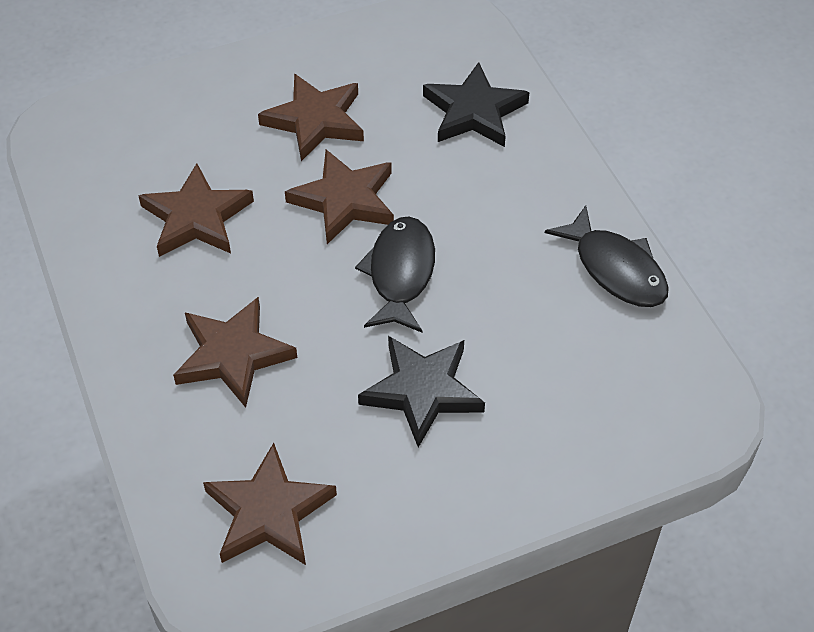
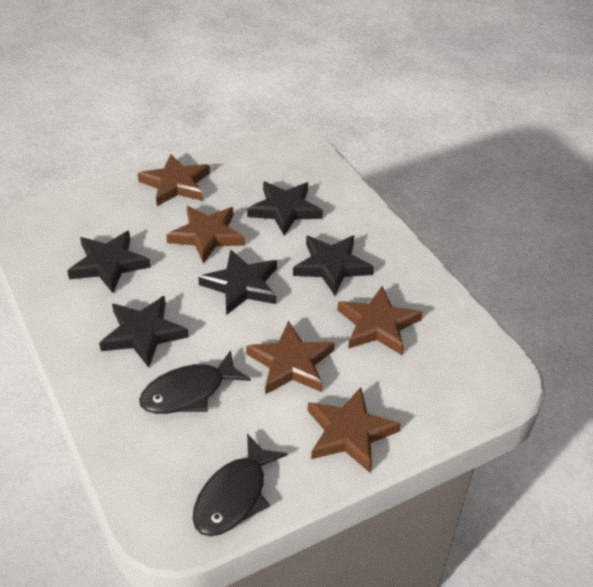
black star: 2 -> 5

